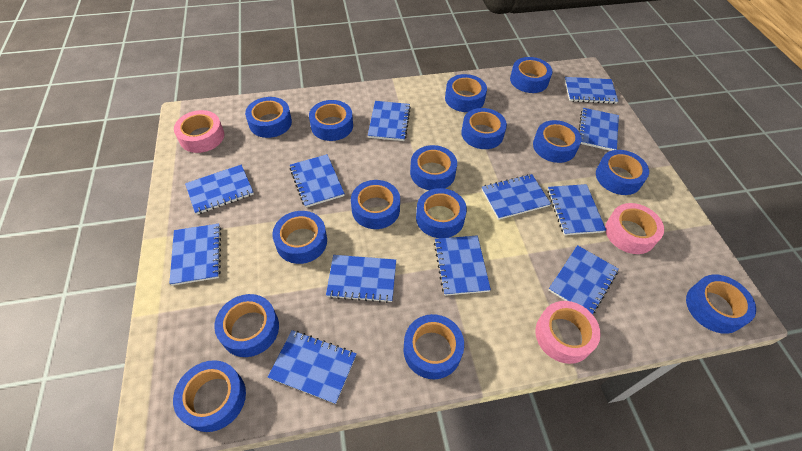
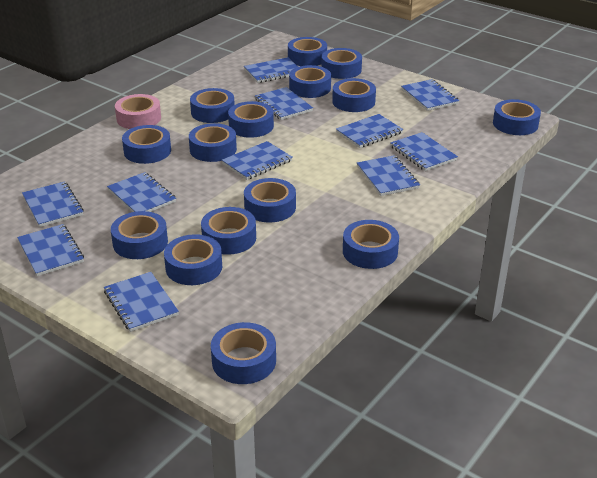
blue notebook: 12 -> 11
pink tape: 3 -> 1

